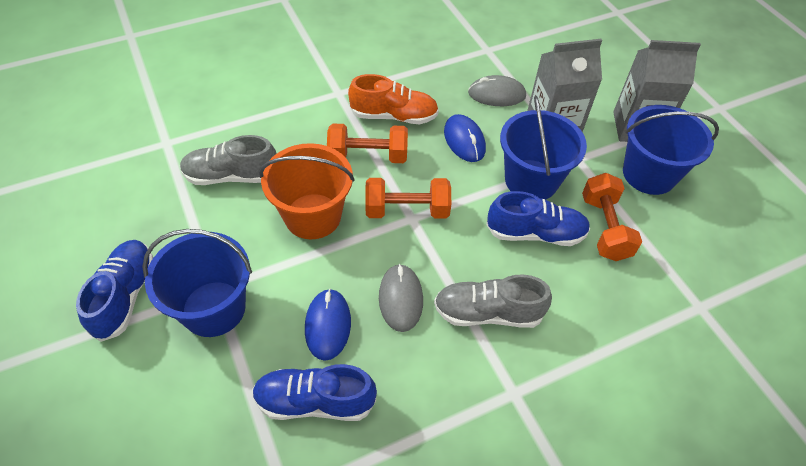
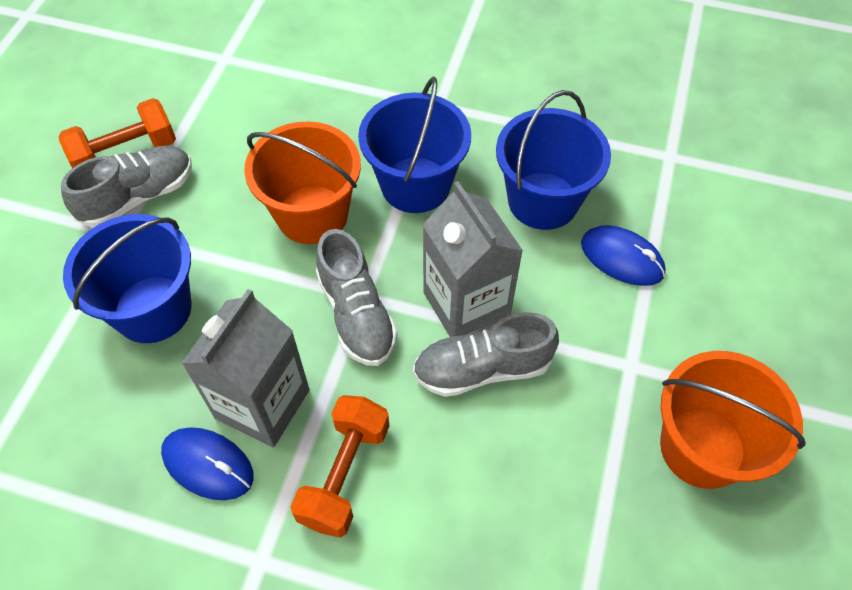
blue shoe: 3 -> 0
grey mouse: 2 -> 0
grey shoe: 2 -> 3
orange bucket: 1 -> 2
orange dumbbell: 3 -> 2
orange shoe: 1 -> 0

